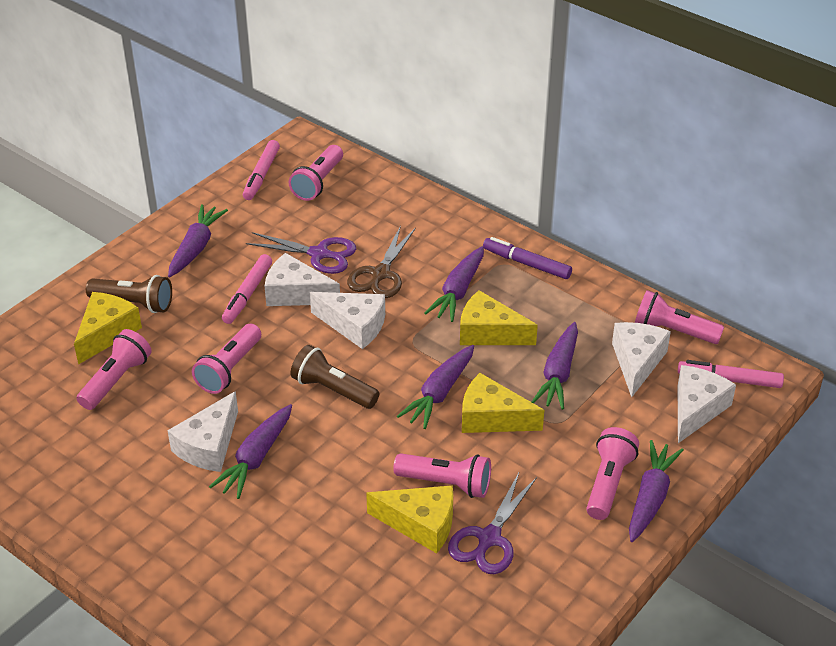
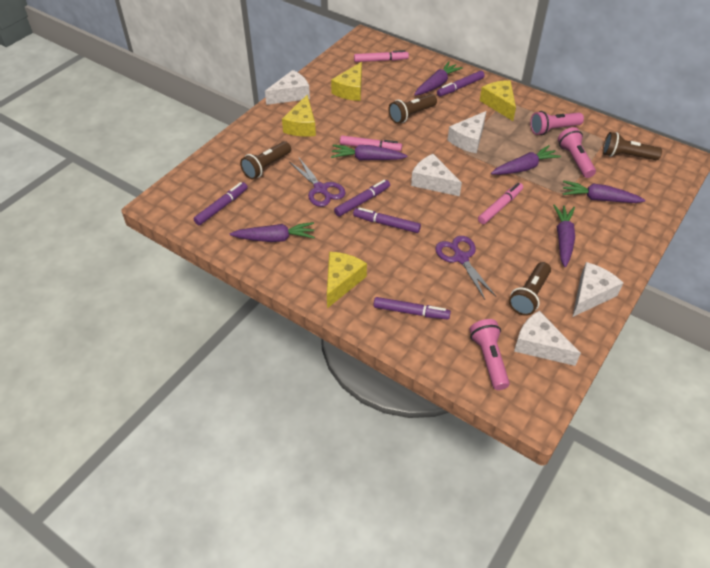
brown flashlight: 2 -> 4
brown scissors: 1 -> 0
pink flashlight: 6 -> 3
purple marker: 1 -> 5

